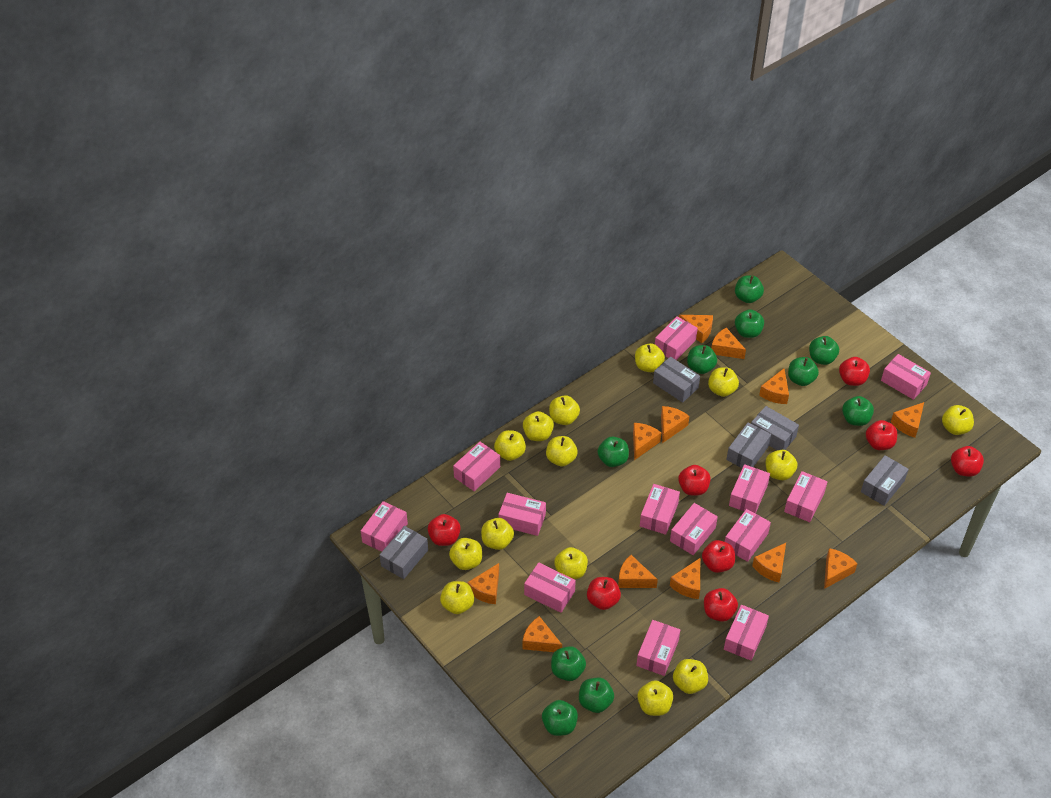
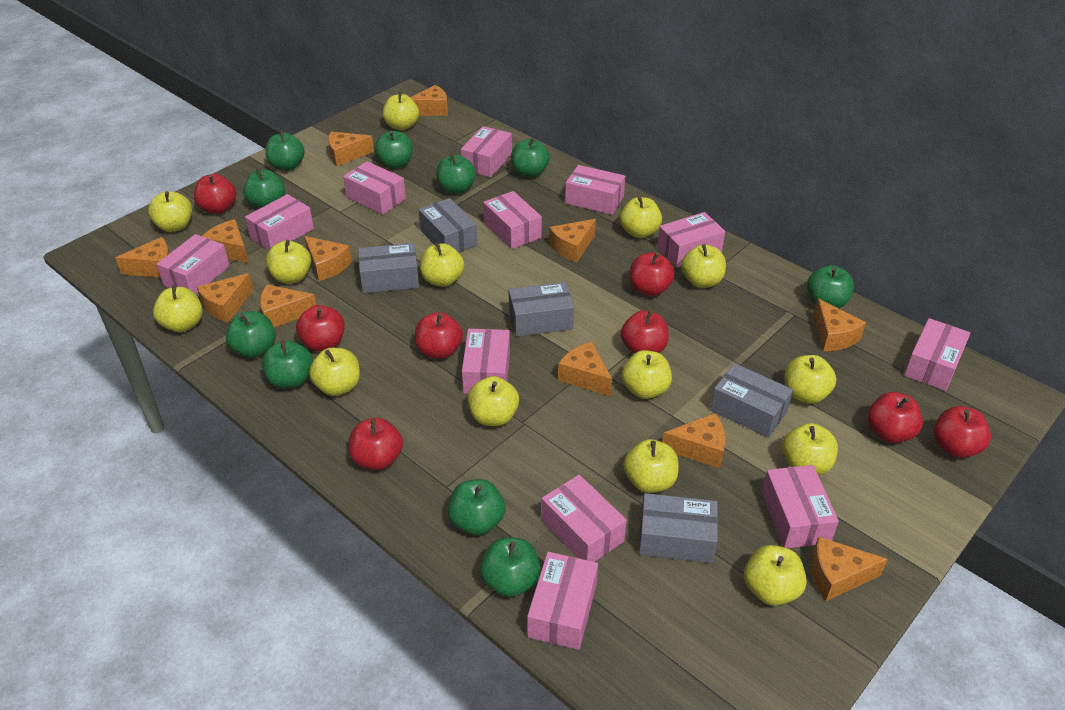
pink box: 13 -> 12

